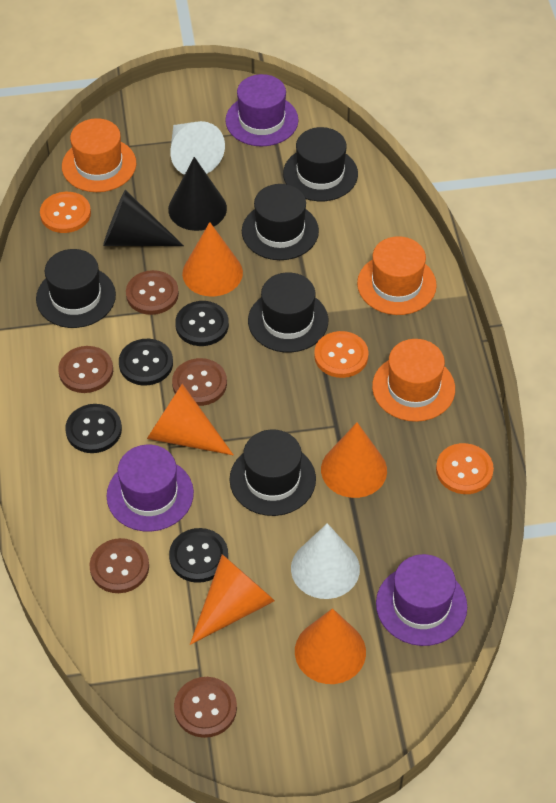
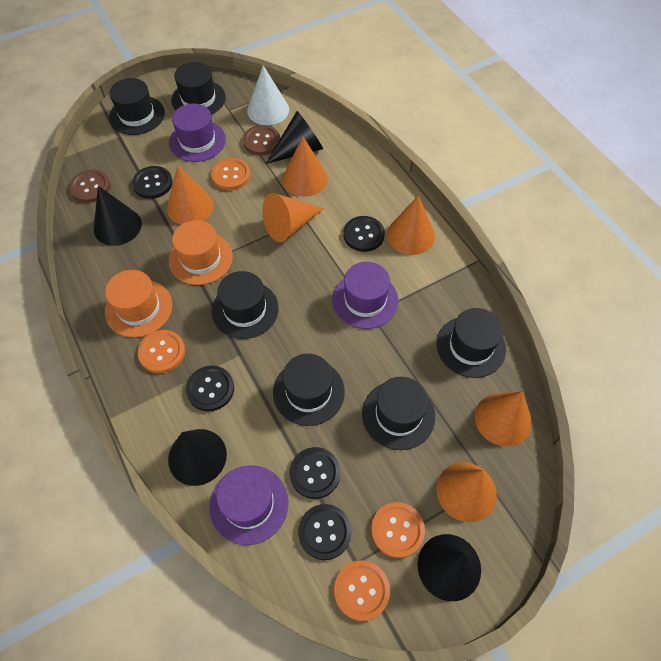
black button: 4 -> 5
black cone: 2 -> 4
black hat: 5 -> 6
brown button: 5 -> 2
orange button: 3 -> 4
orange cone: 5 -> 6
orange hat: 3 -> 2
white cone: 2 -> 1

